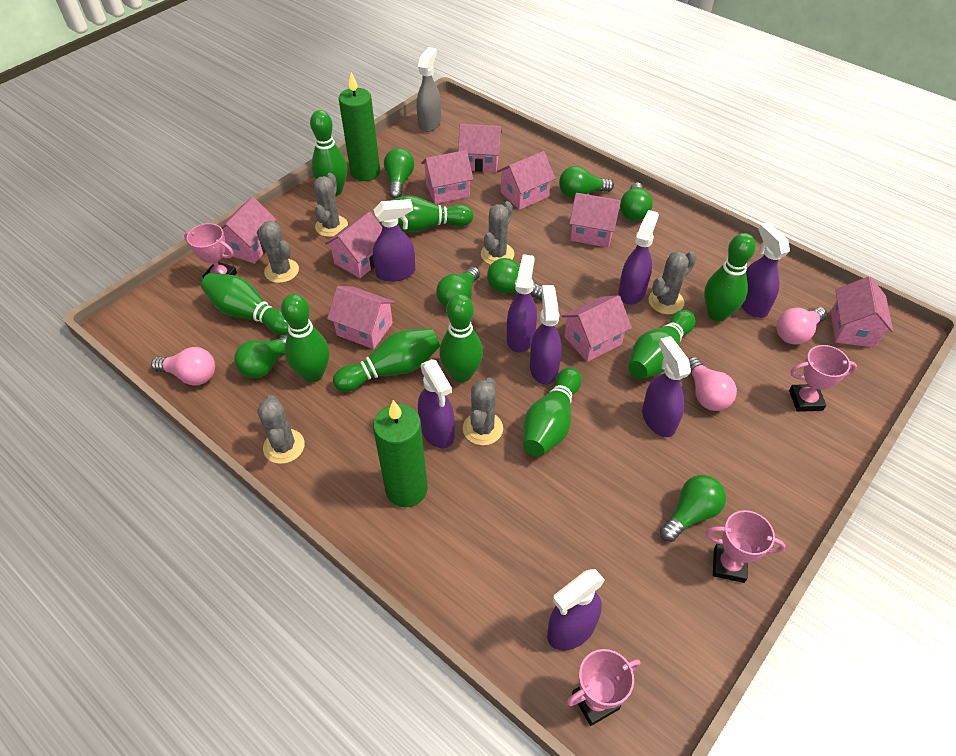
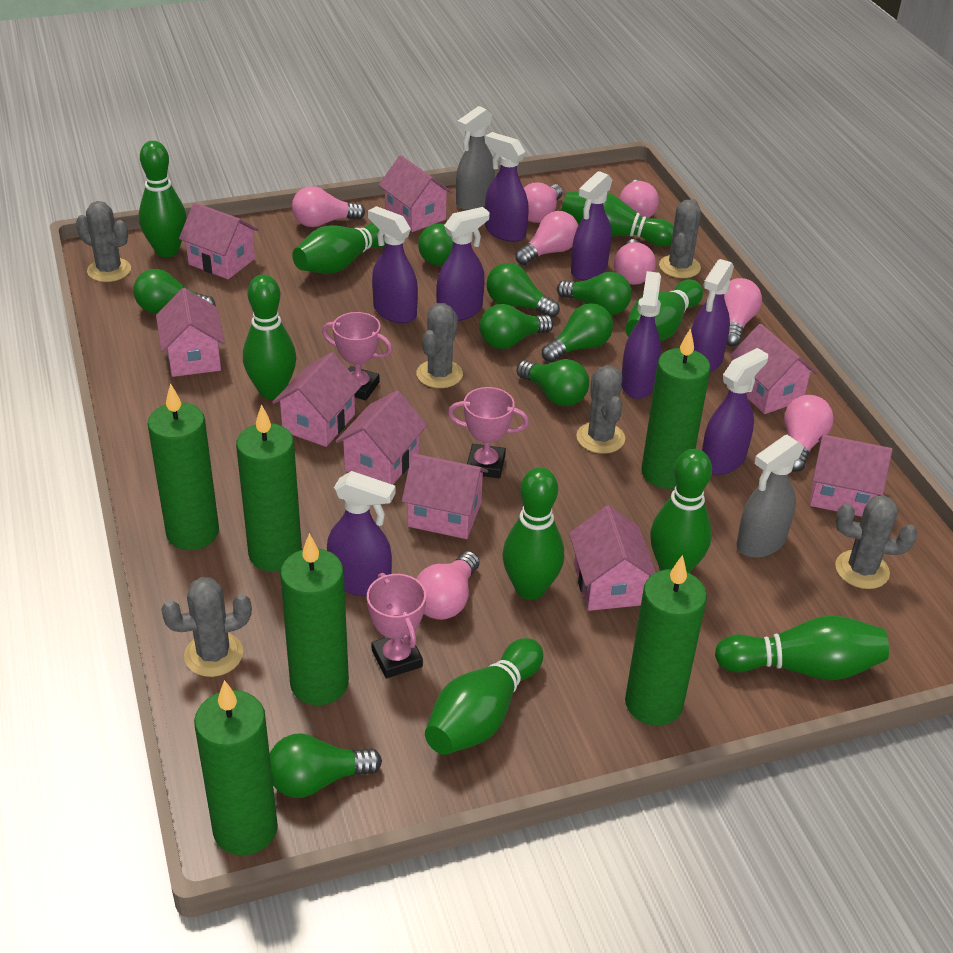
green candle: 2 -> 6
green light bulb: 7 -> 8
grey spray bottle: 1 -> 2
pink light bulb: 3 -> 8
pink trophy: 4 -> 3

